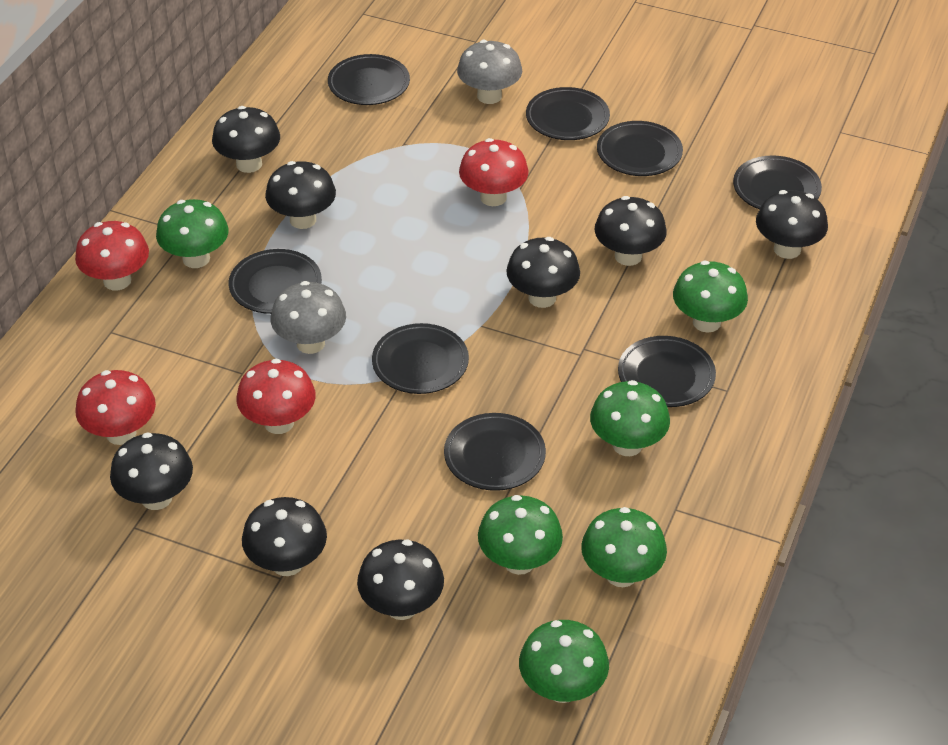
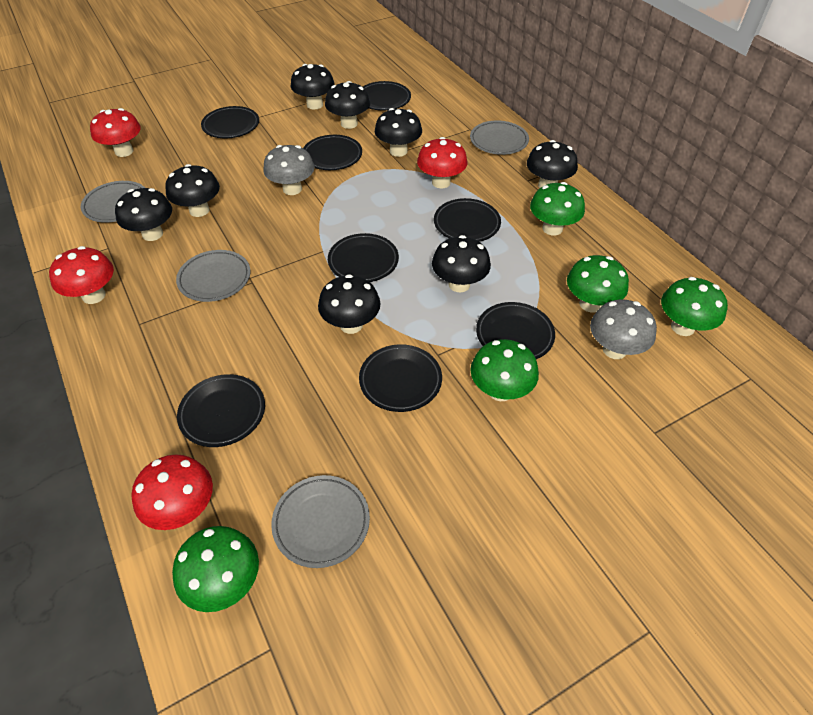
green mushroom: 6 -> 5
grey plate: 0 -> 4

